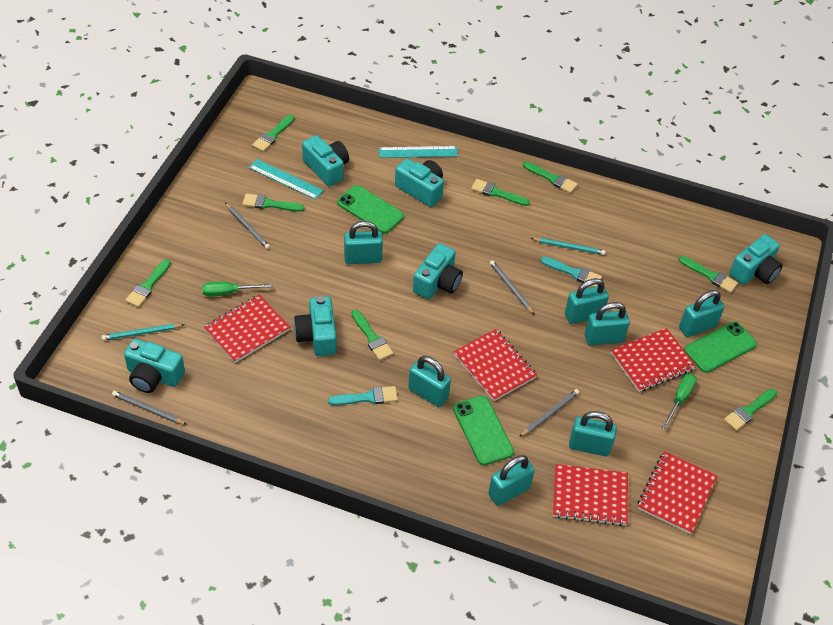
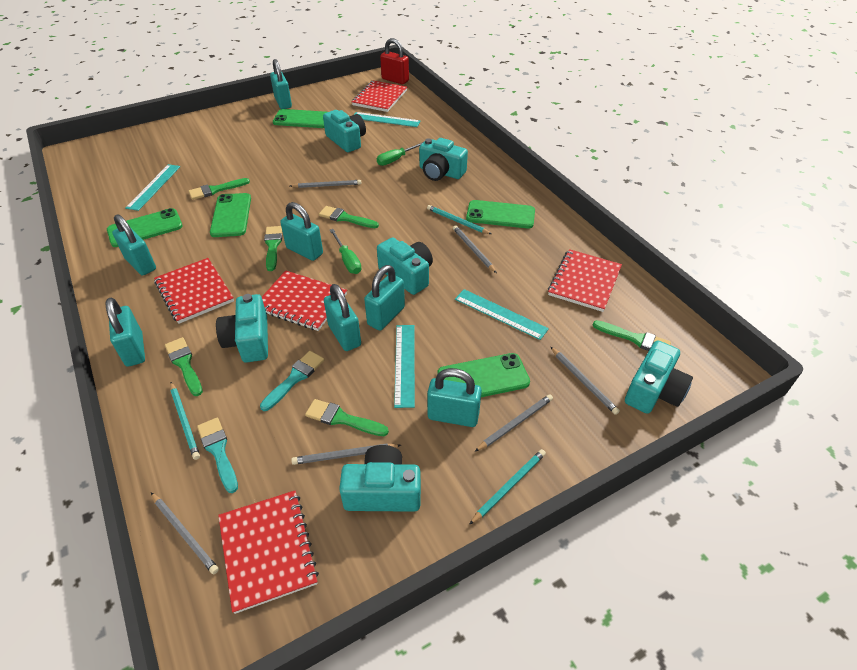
green brush: 8 -> 6
green phone: 3 -> 5
grey pencil: 4 -> 6
red padlock: 0 -> 1
turquoise pencil: 2 -> 3
turquoise ruler: 2 -> 4

